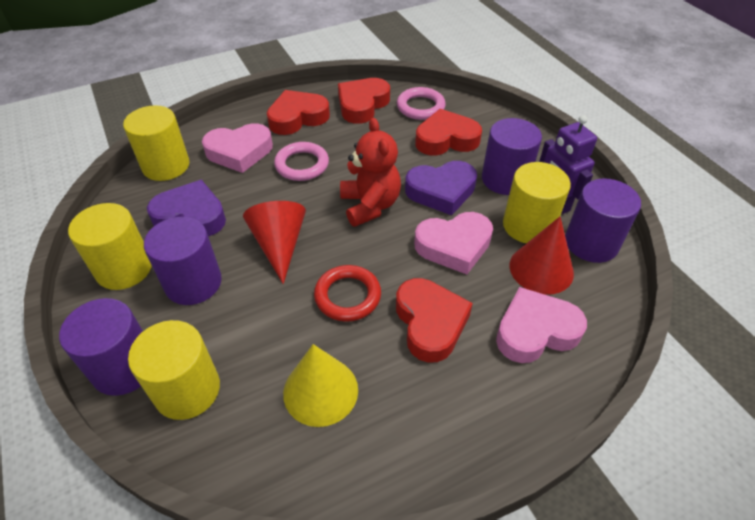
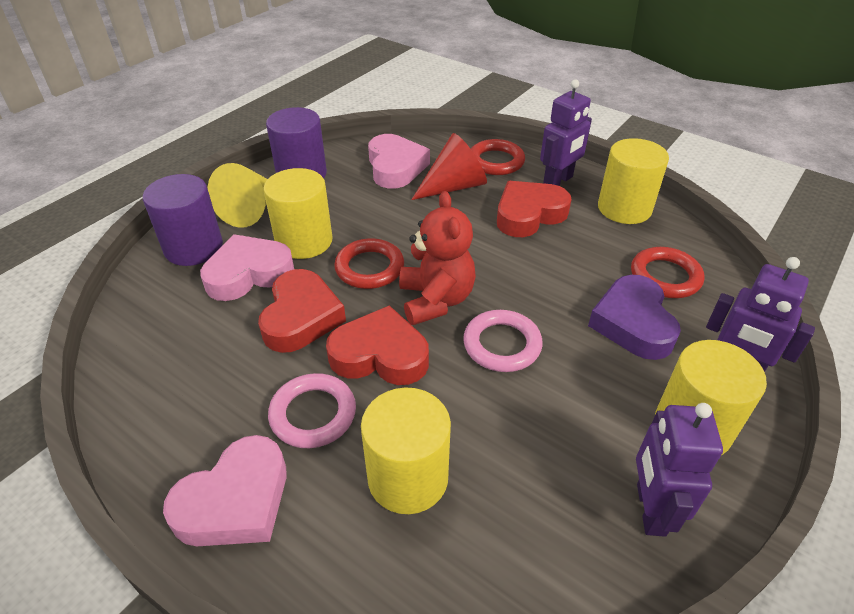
purple cylinder: 4 -> 2
purple heart: 2 -> 1
purple robot: 1 -> 3
red cone: 2 -> 1
red heart: 4 -> 3
red ring: 1 -> 3

